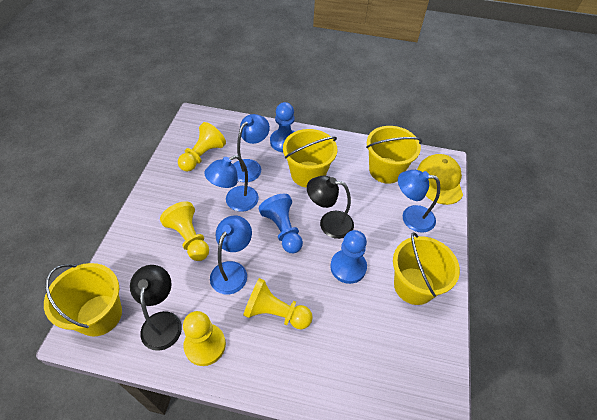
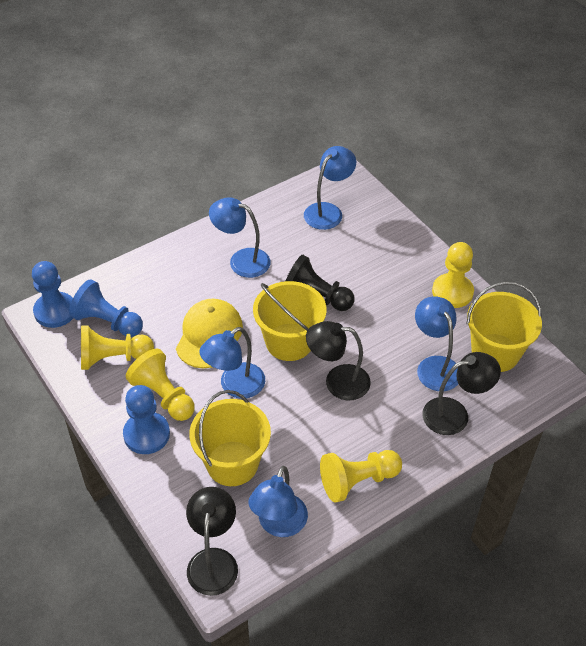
black lamp: 2 -> 3
black pawn: 0 -> 1
blue lamp: 4 -> 5
yellow bucket: 4 -> 3

